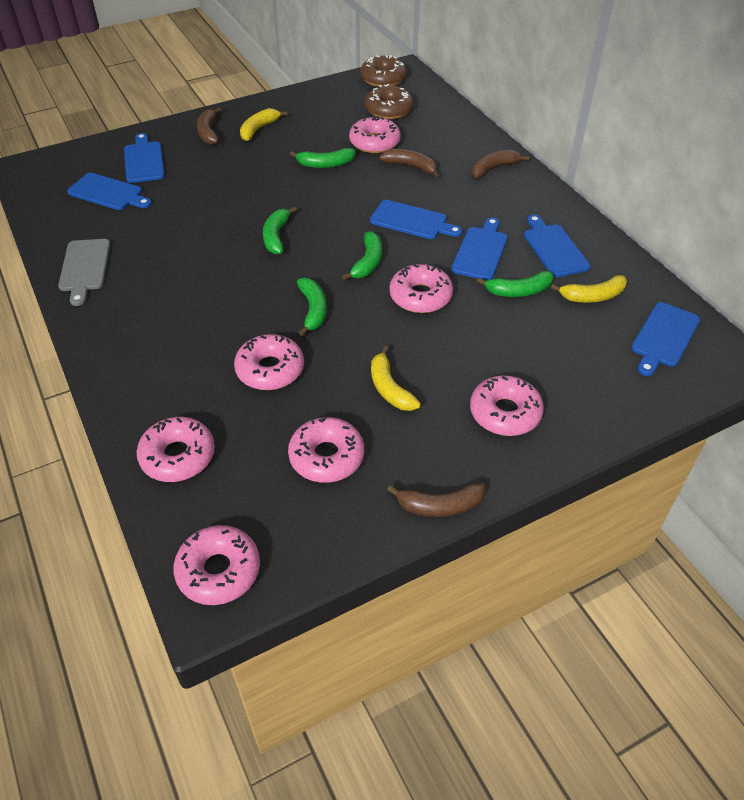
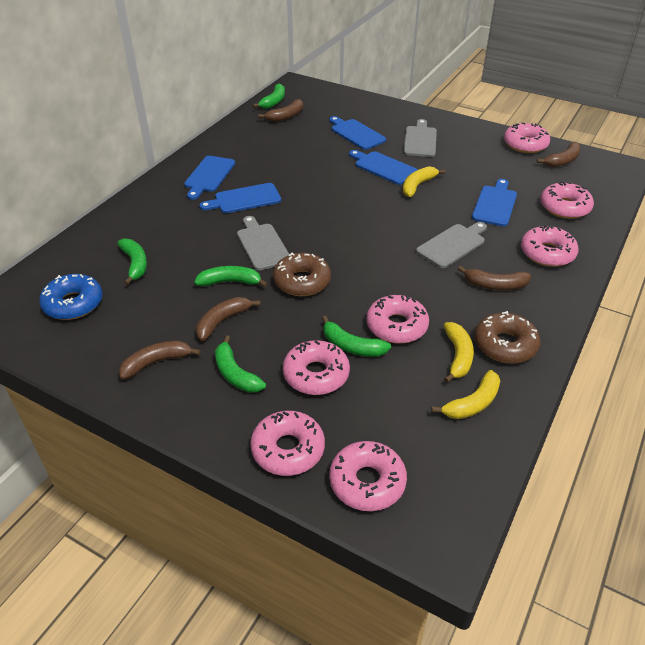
blue cutting board: 6 -> 5
blue donut: 0 -> 1
brown banana: 4 -> 5
grey cutting board: 1 -> 3

